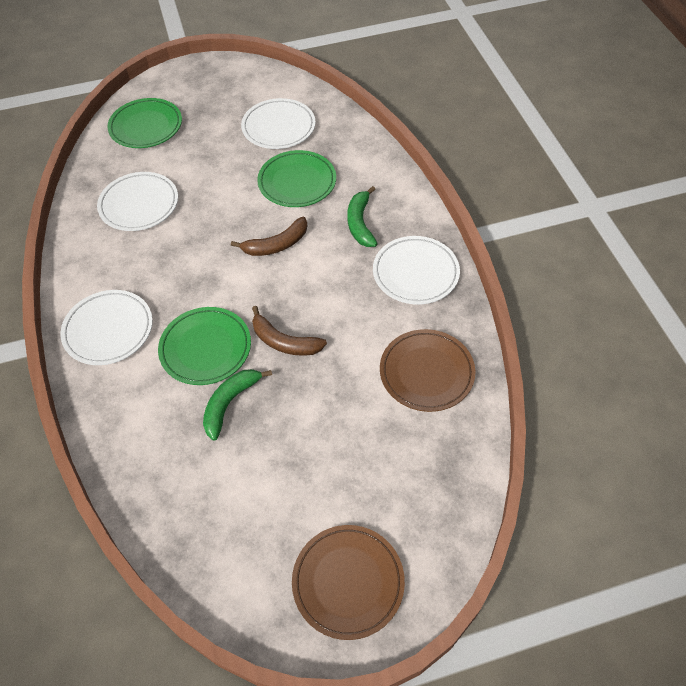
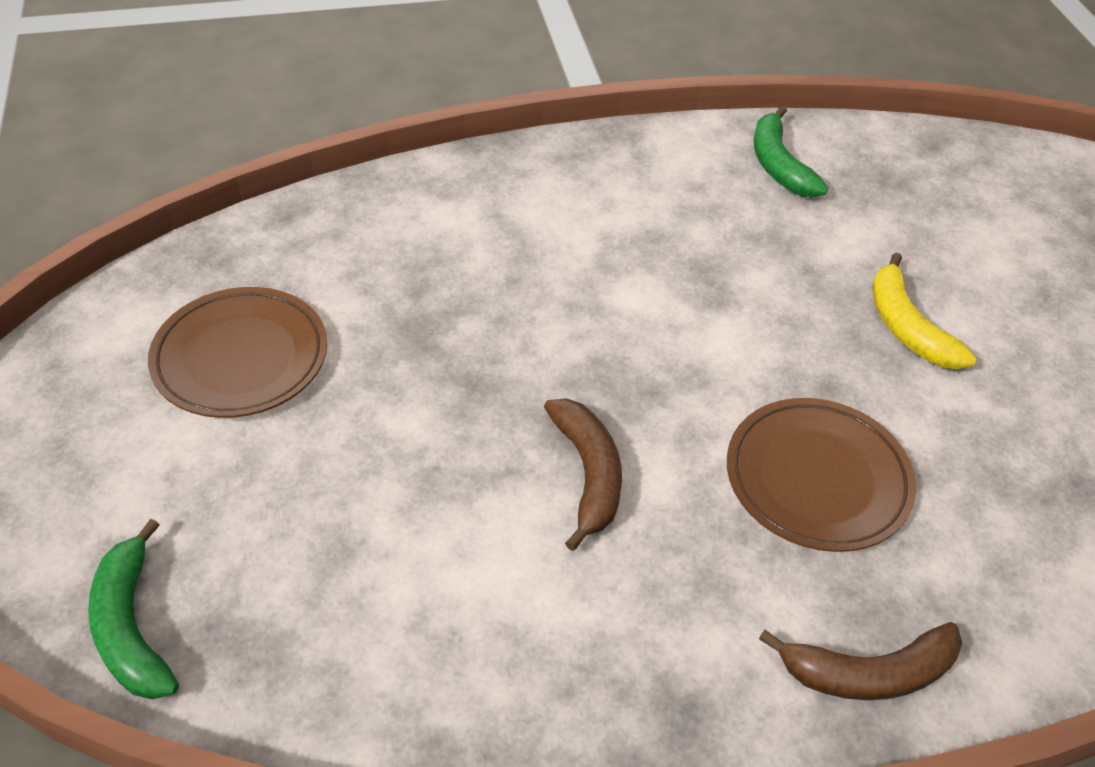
green plate: 3 -> 0
white plate: 4 -> 0
yellow banana: 0 -> 1

